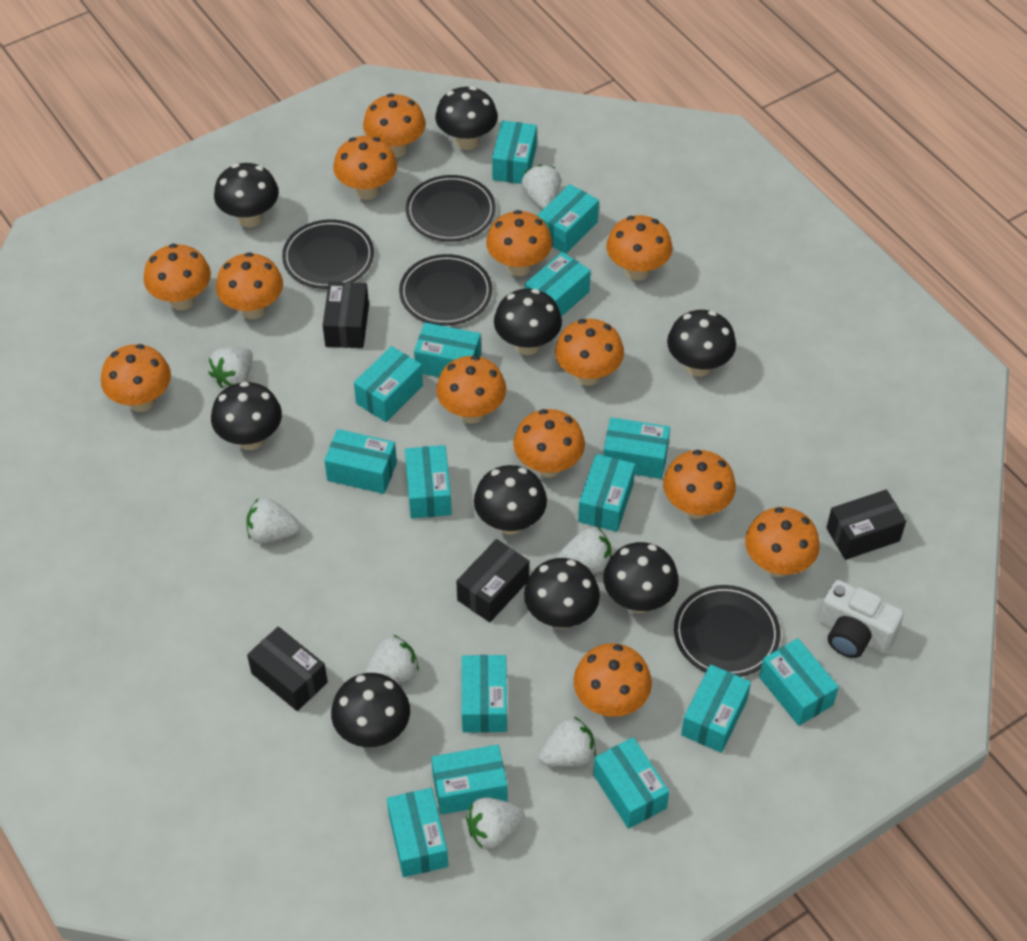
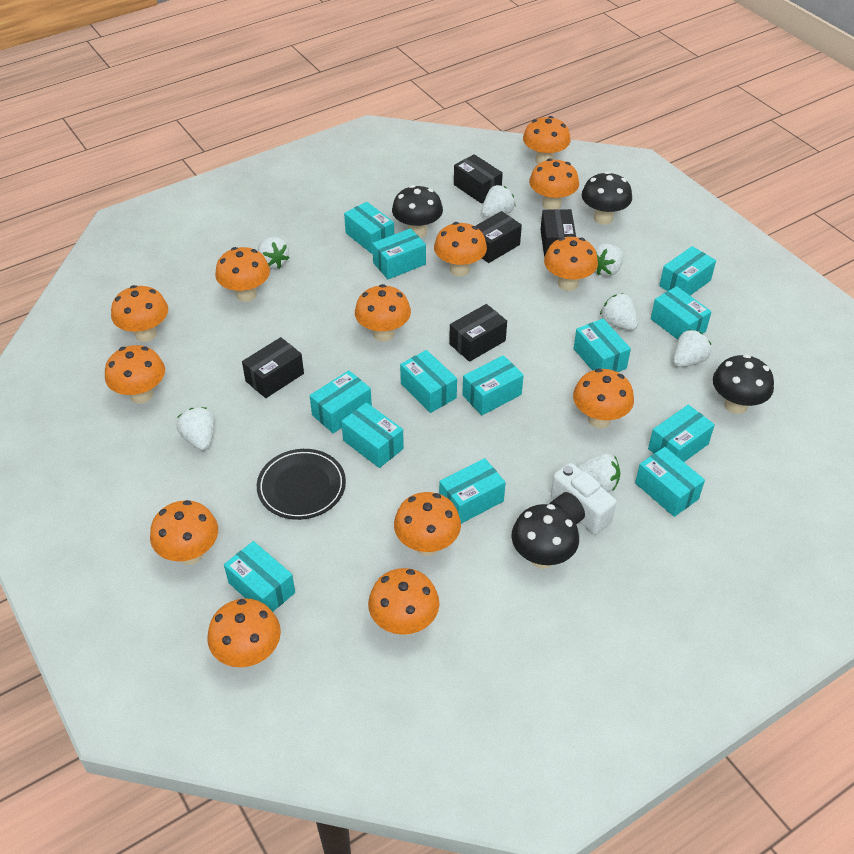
black box: 4 -> 5
black mushroom: 9 -> 4
black plate: 4 -> 1
turquoise box: 15 -> 13

